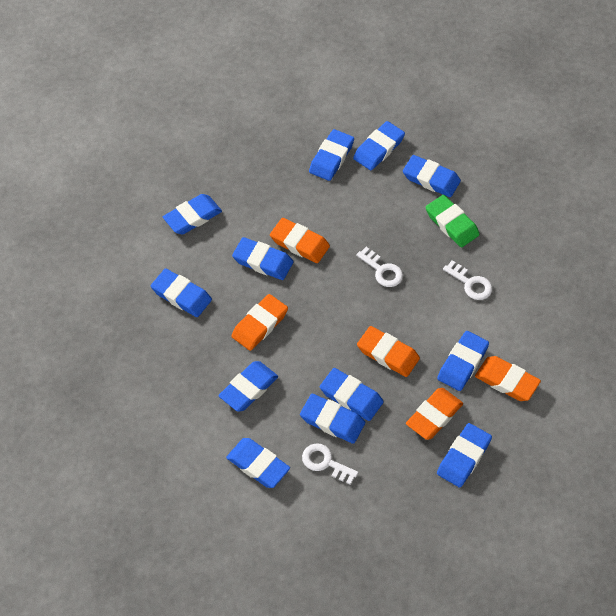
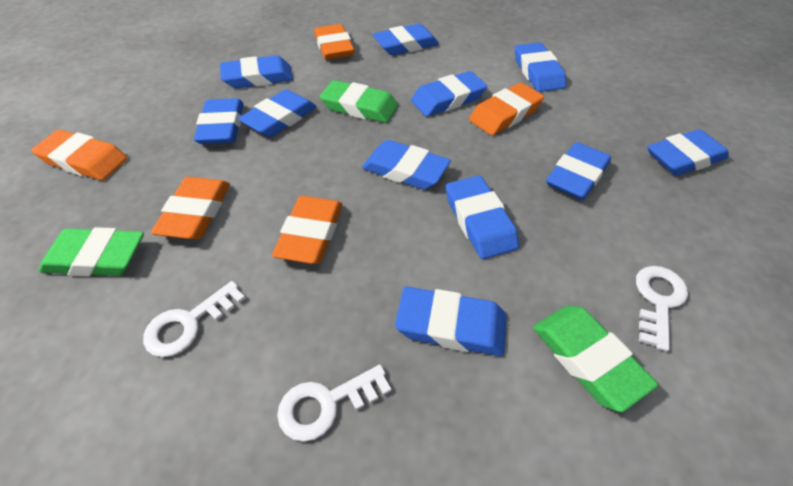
blue eraser: 12 -> 11
green eraser: 1 -> 3

